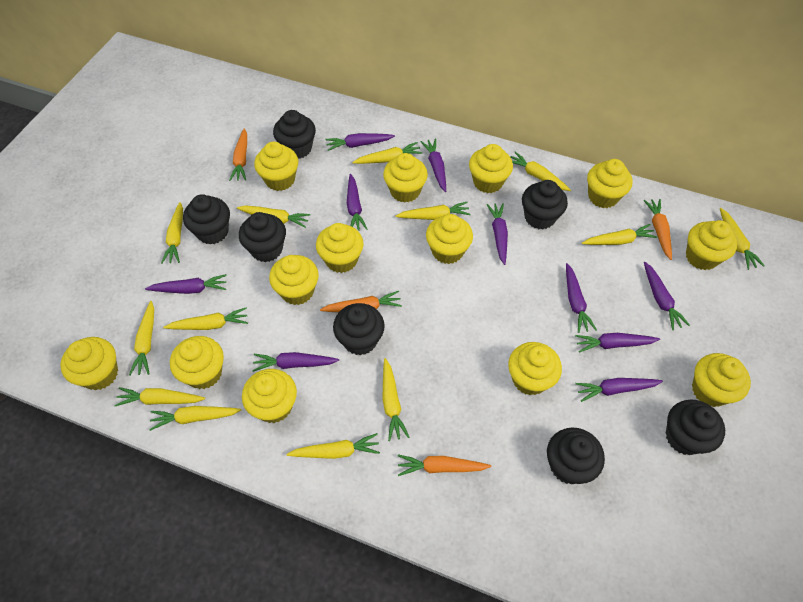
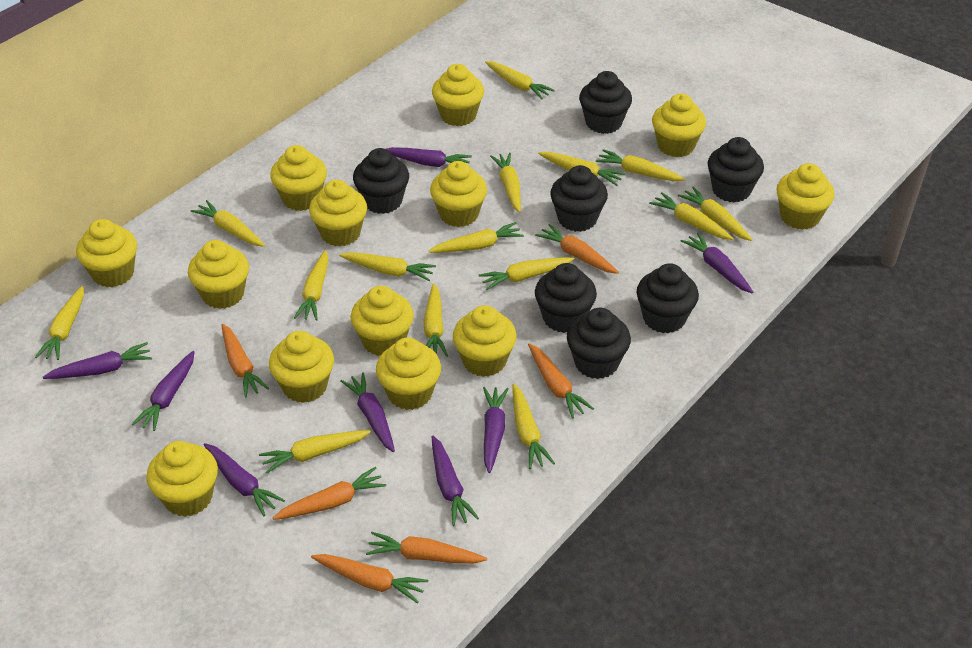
orange carrot: 4 -> 6
purple carrot: 10 -> 8
yellow carrot: 13 -> 15

